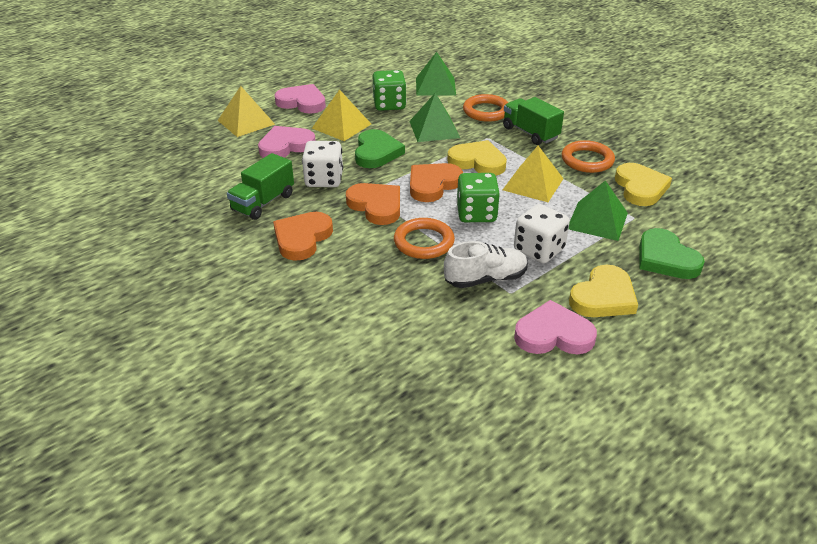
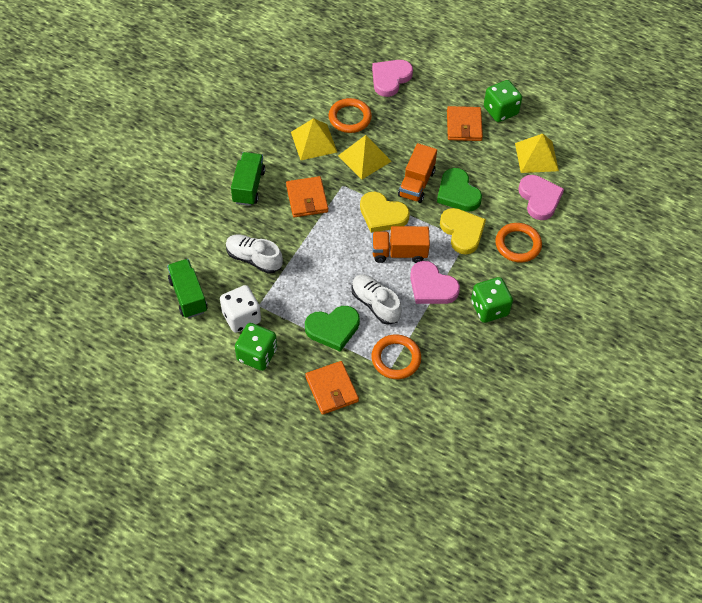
green dice: 2 -> 3
green pyramid: 3 -> 0
orange heart: 3 -> 0
orange truck: 0 -> 2
orange wallet: 0 -> 3
white dice: 2 -> 1
white shoe: 1 -> 2
yellow heart: 3 -> 2

